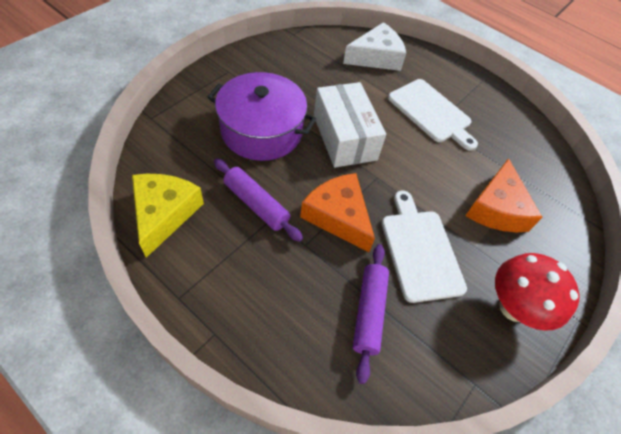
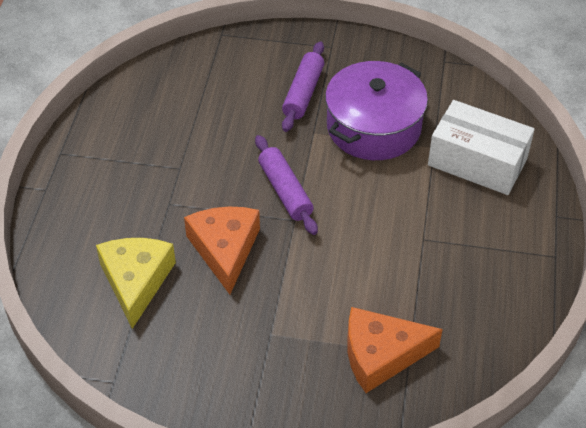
red mushroom: 1 -> 0
white cheese: 1 -> 0
white cutting board: 2 -> 0

